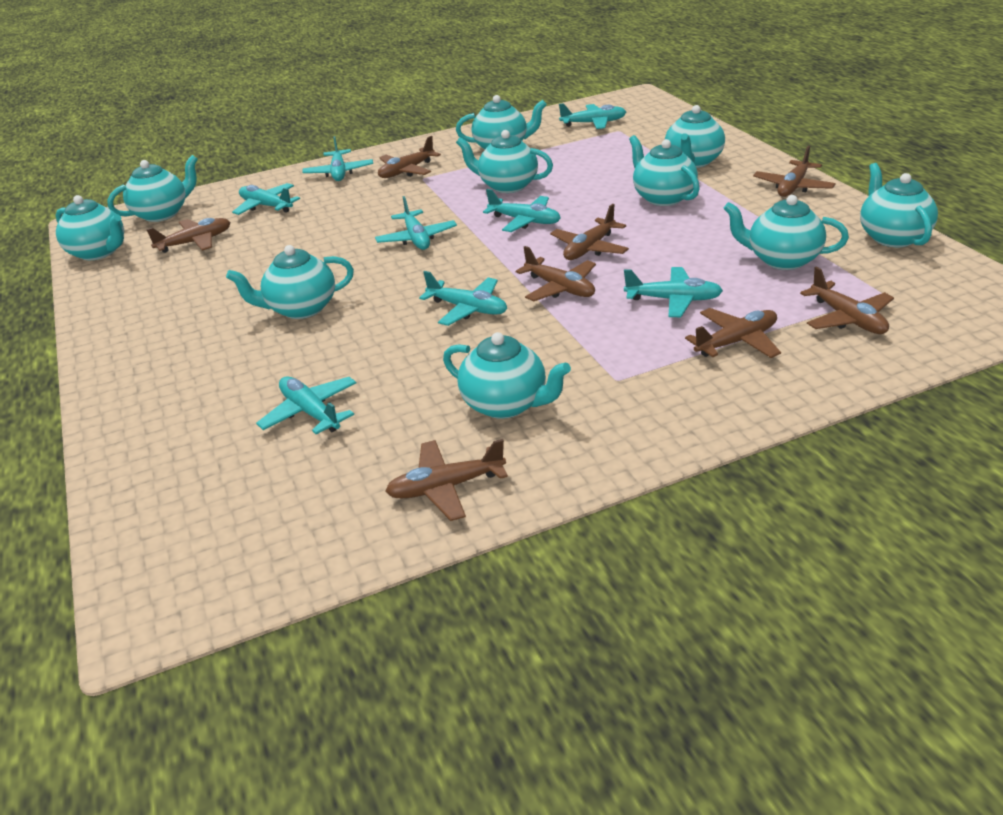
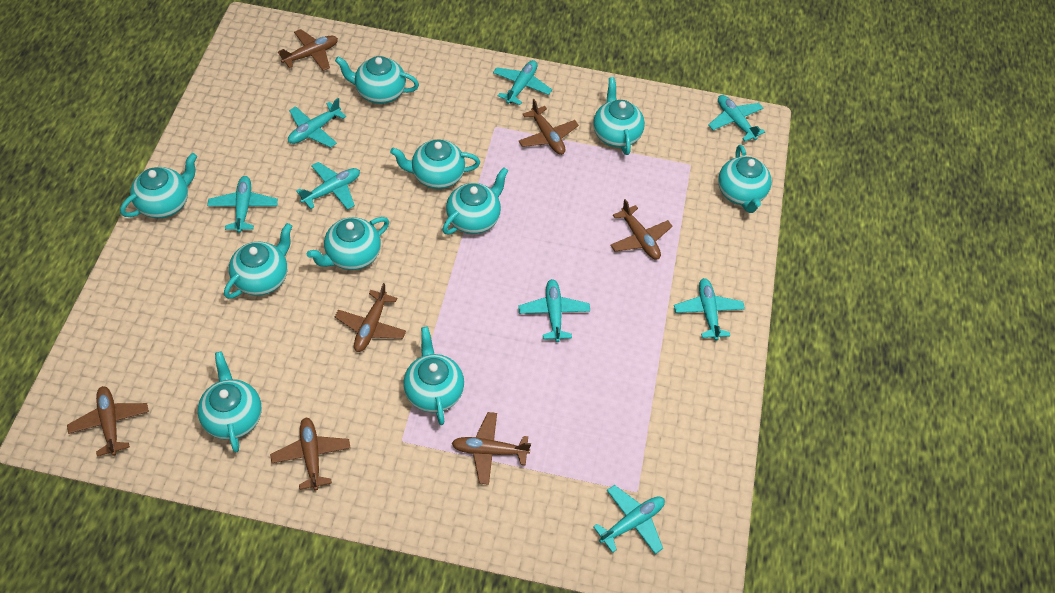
brown plane: 8 -> 7

